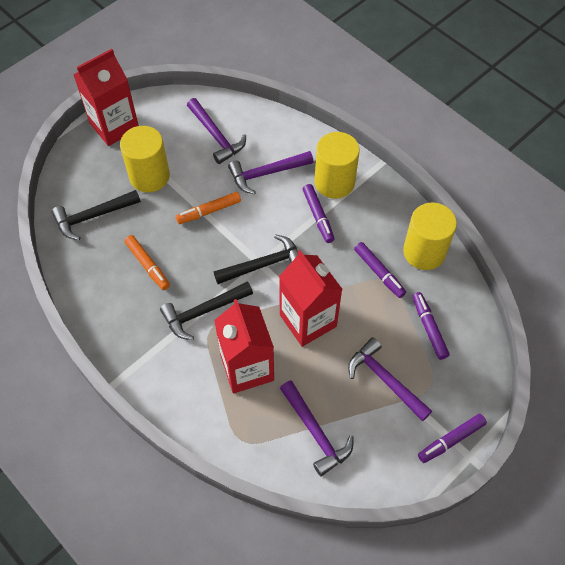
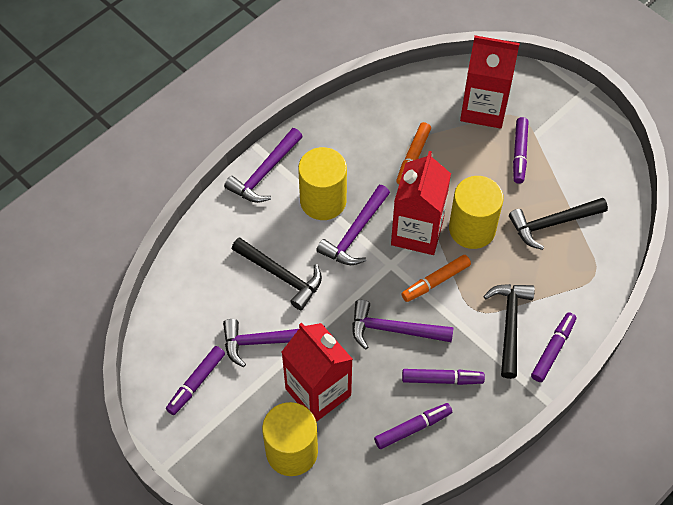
purple marker: 4 -> 5

